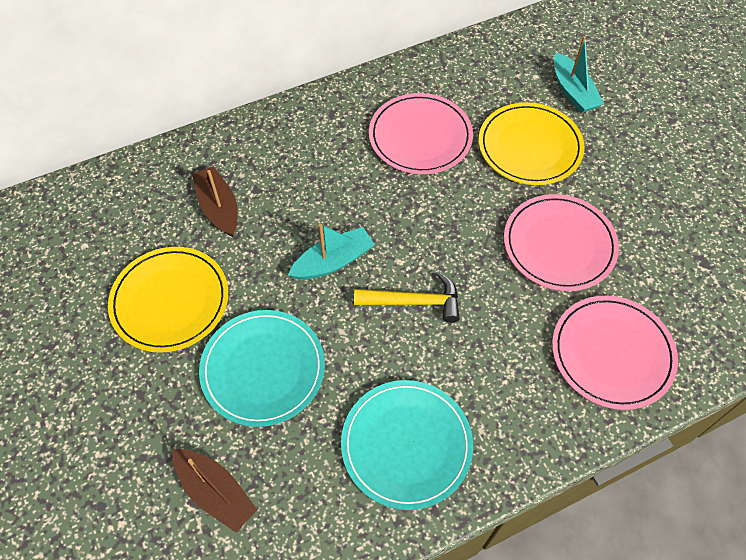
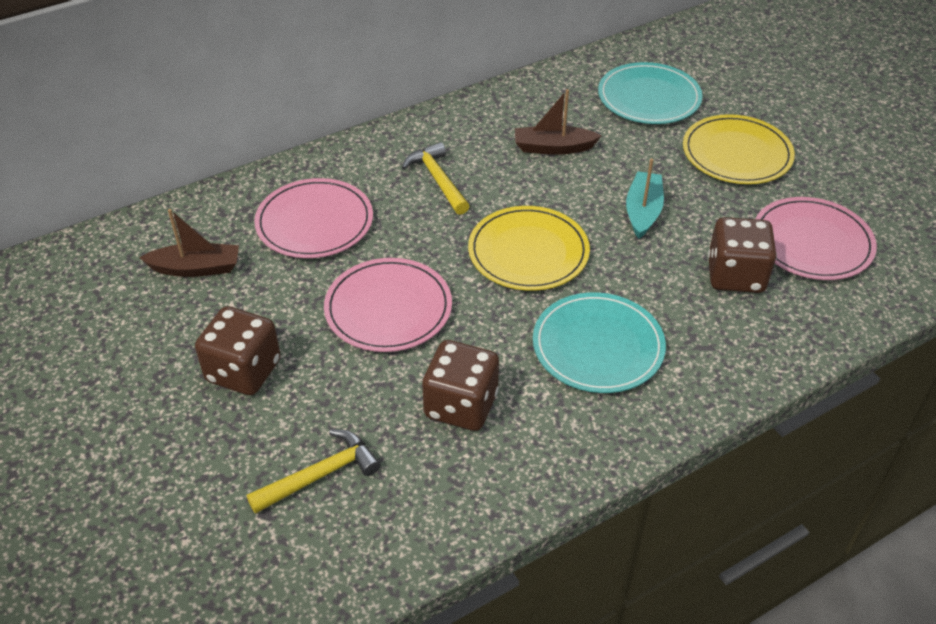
brown dice: 0 -> 3
turquoise boat: 2 -> 1
yellow hammer: 1 -> 2

